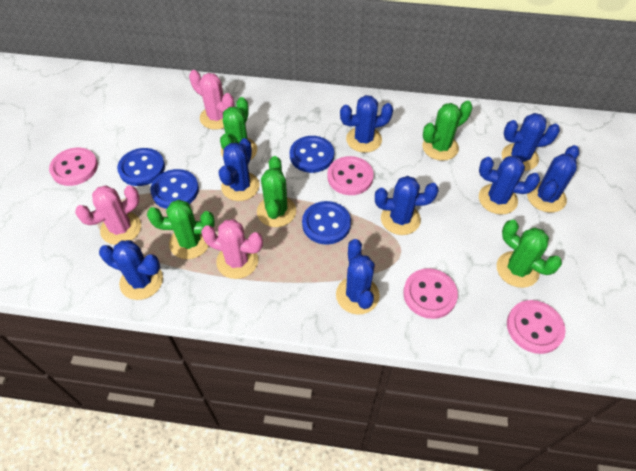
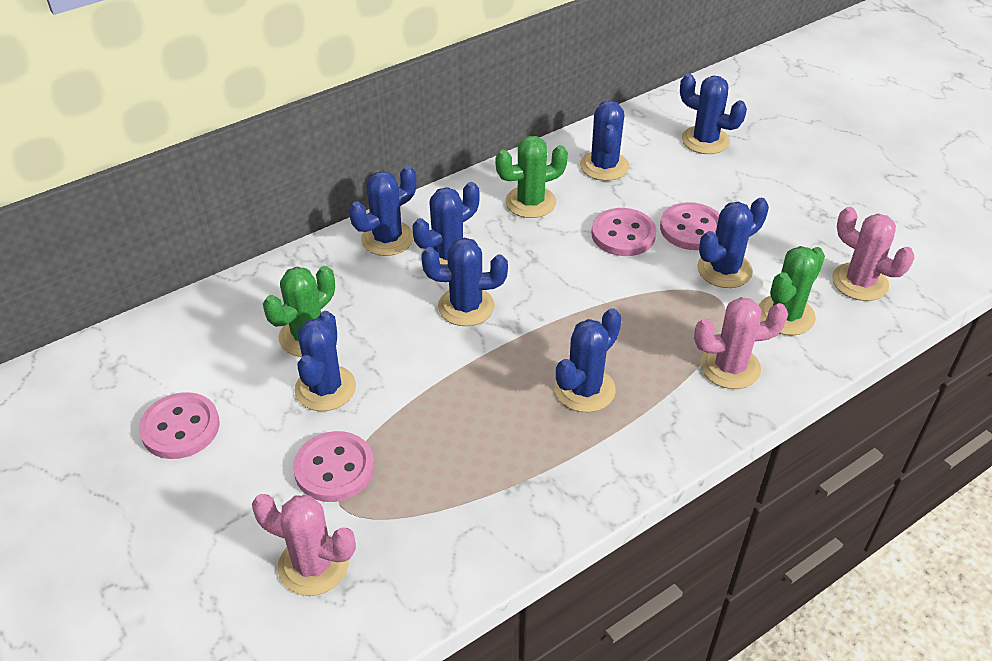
blue button: 4 -> 0
green cactus: 5 -> 3

